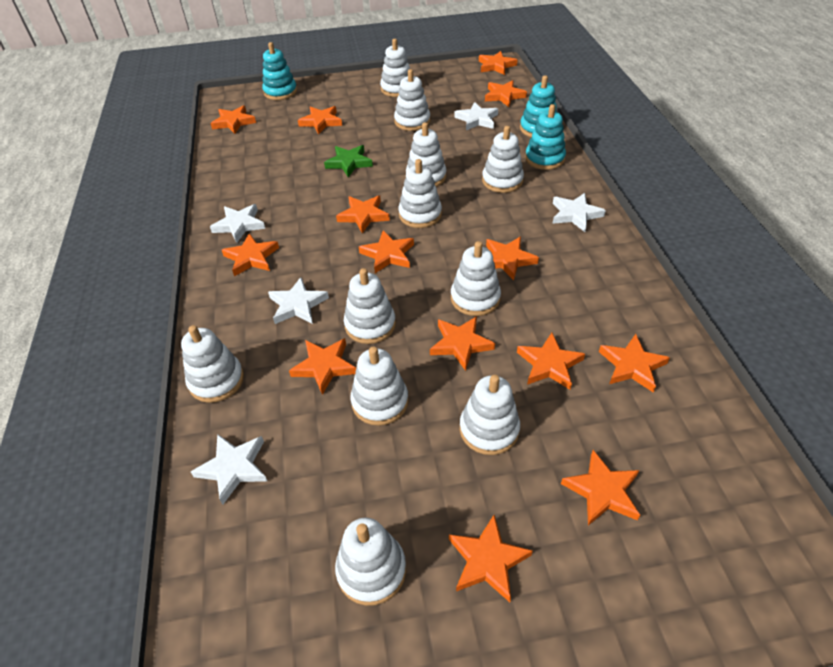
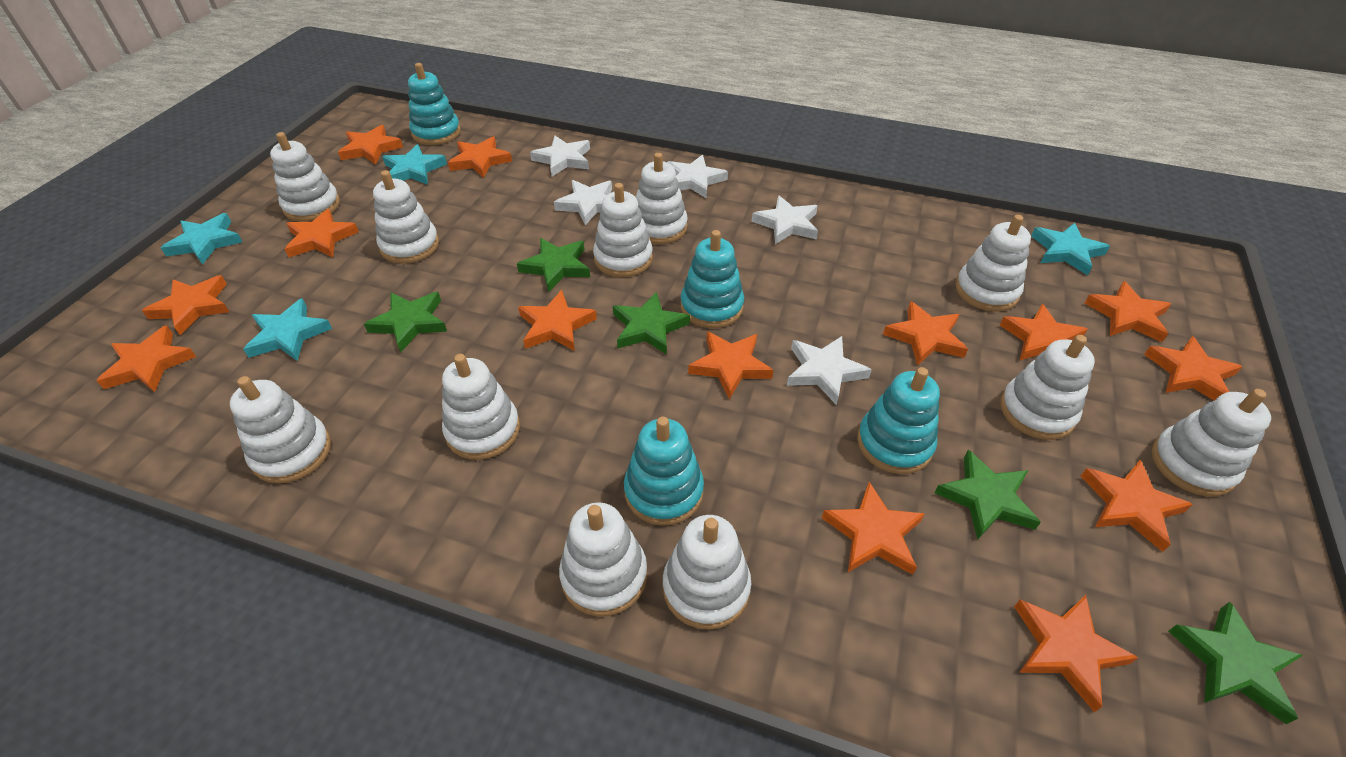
green star: 1 -> 5
turquoise stacking toy: 3 -> 4
turquoise star: 0 -> 4

